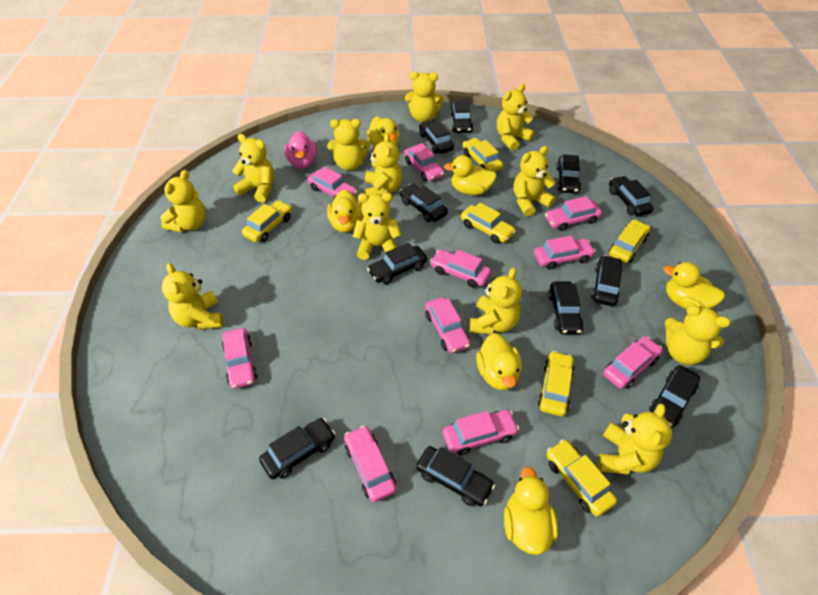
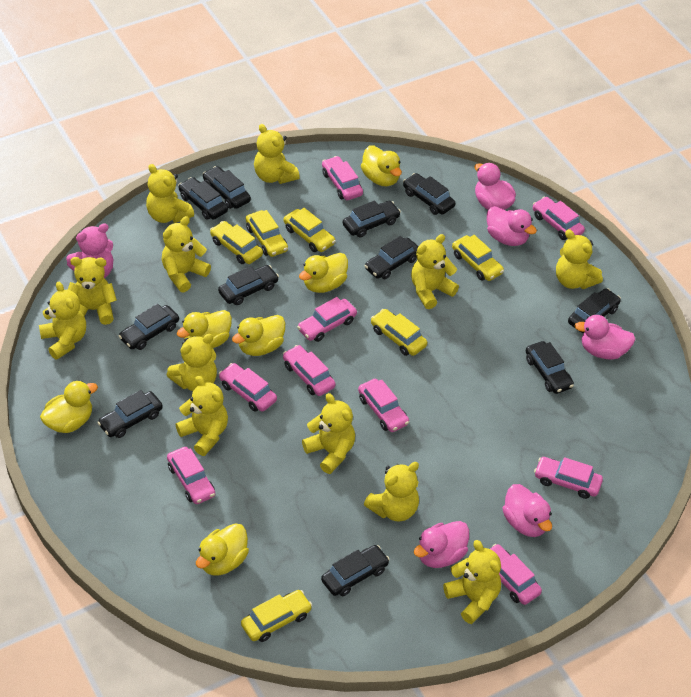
pink car: 10 -> 9
pink duck: 1 -> 5
pink teddy bear: 0 -> 1

